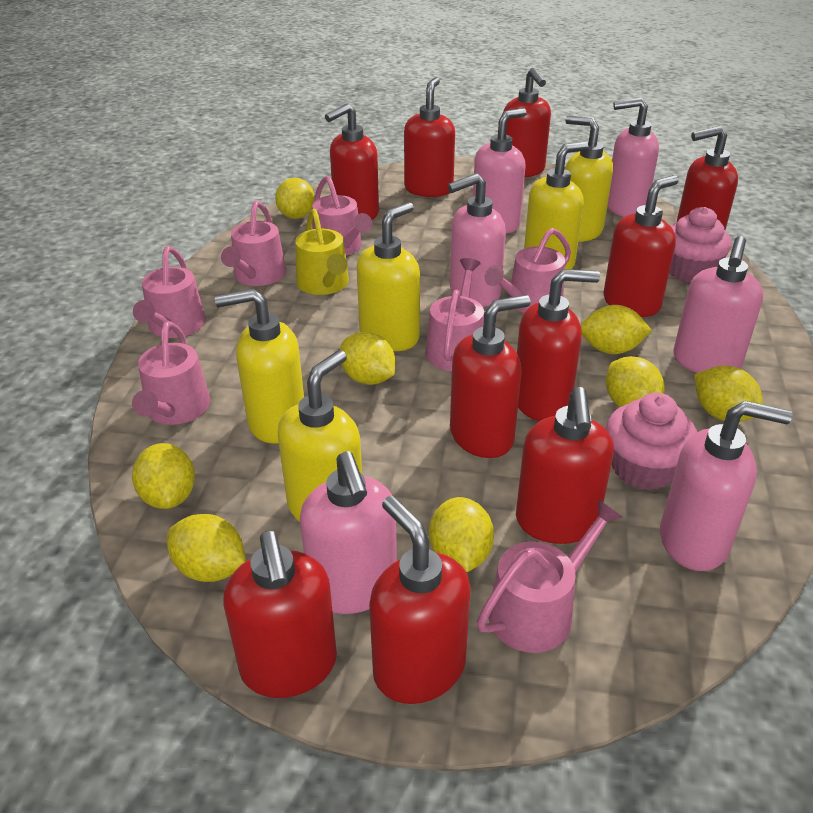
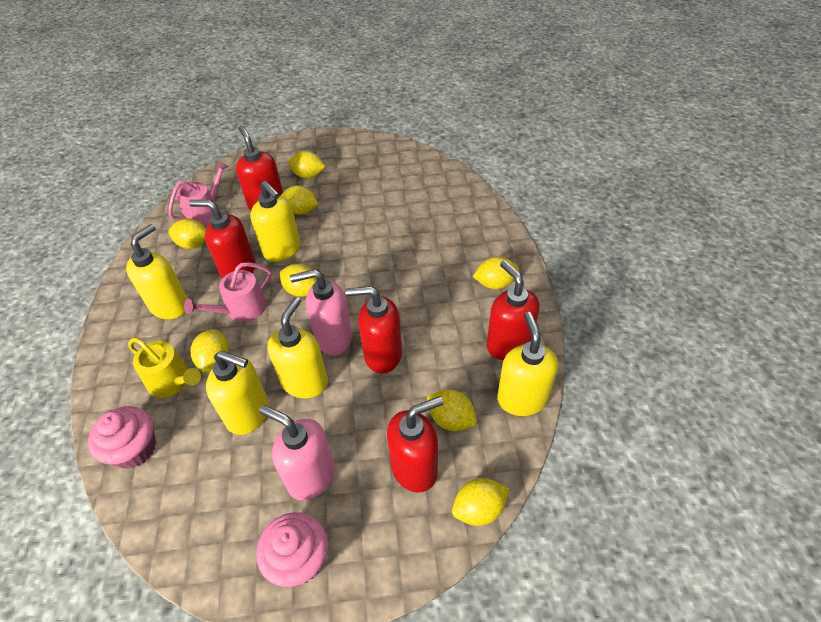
pink soap dispenser: 6 -> 2
pink watering can: 7 -> 2
red soap dispenser: 10 -> 5

